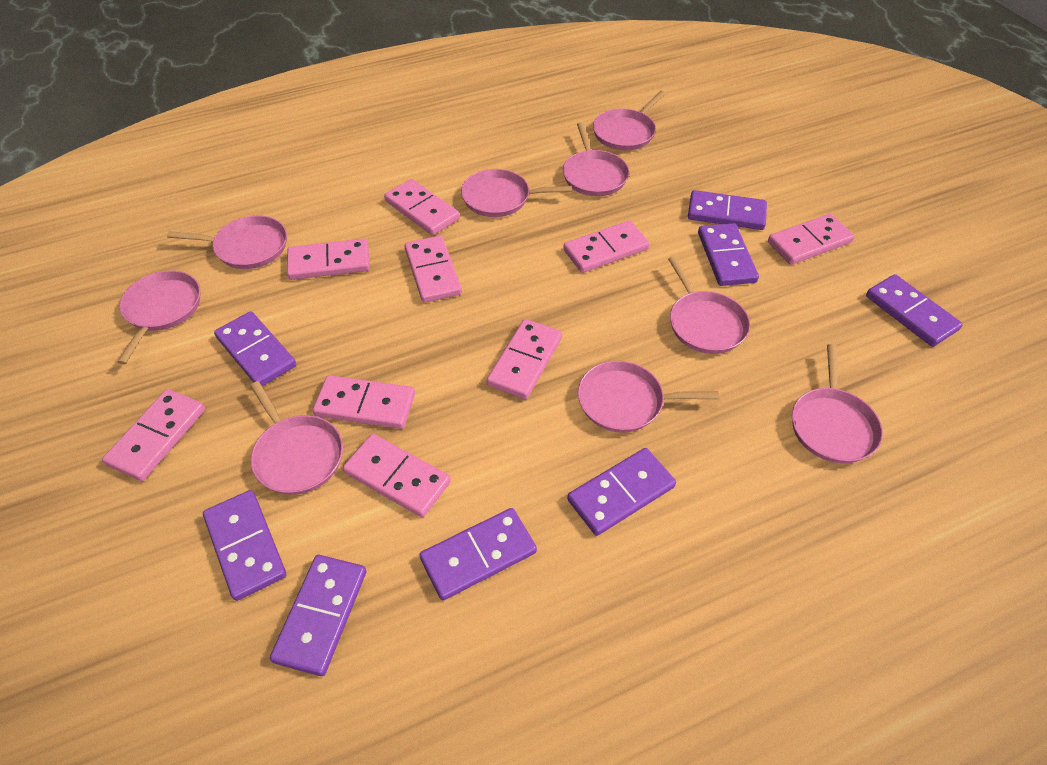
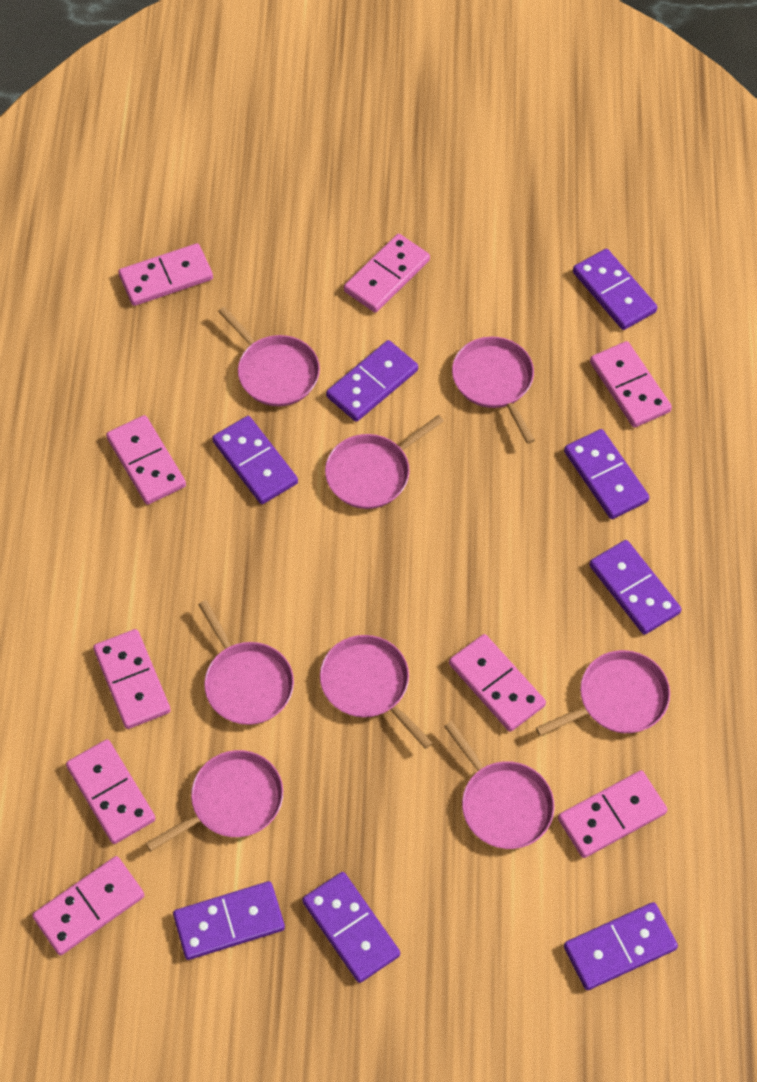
pink pan: 9 -> 8

